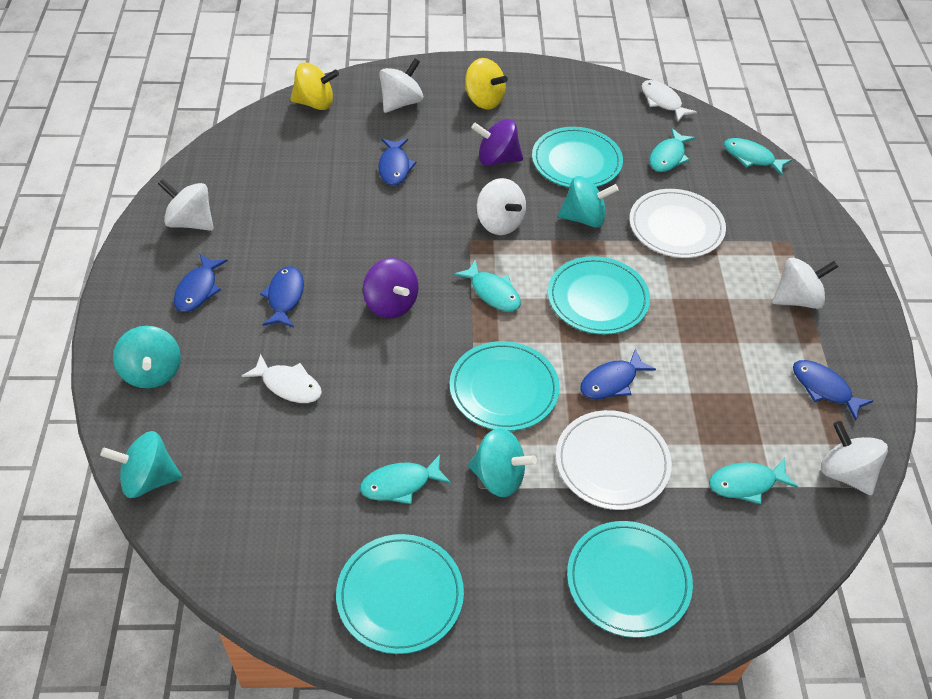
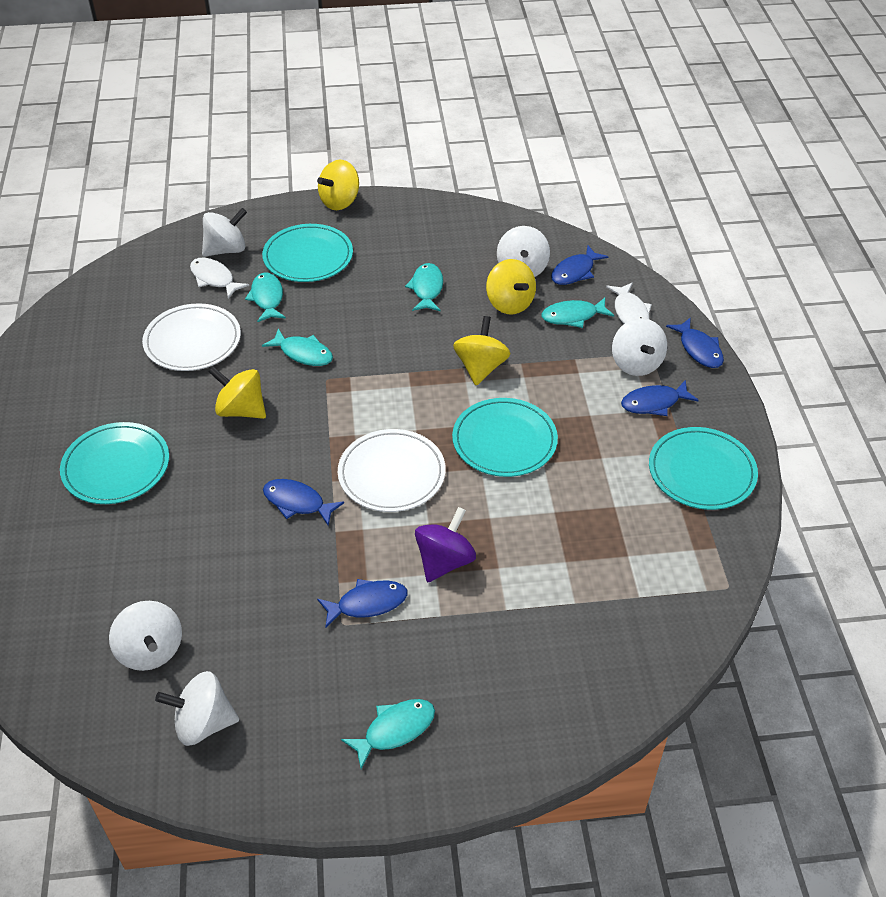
purple spinning top: 2 -> 1
turquoise plate: 5 -> 4
turquoise spinning top: 4 -> 0
yellow spinning top: 2 -> 4

